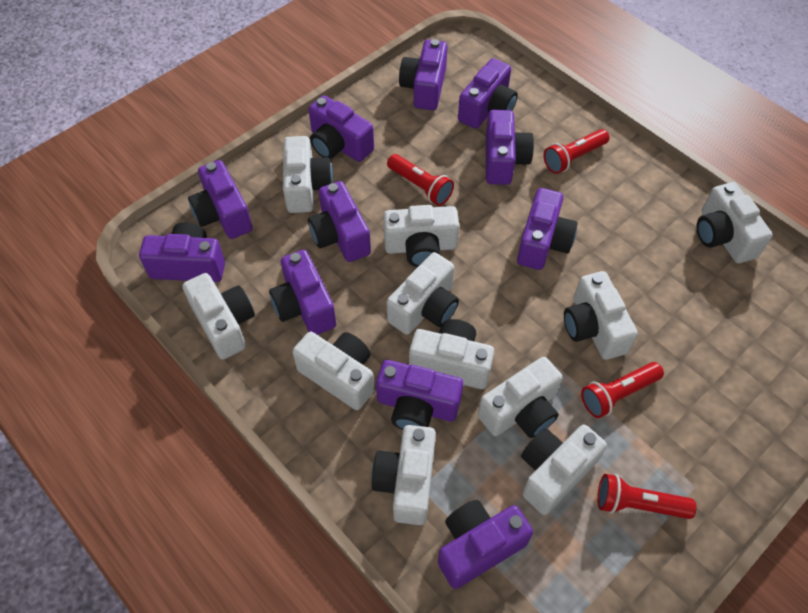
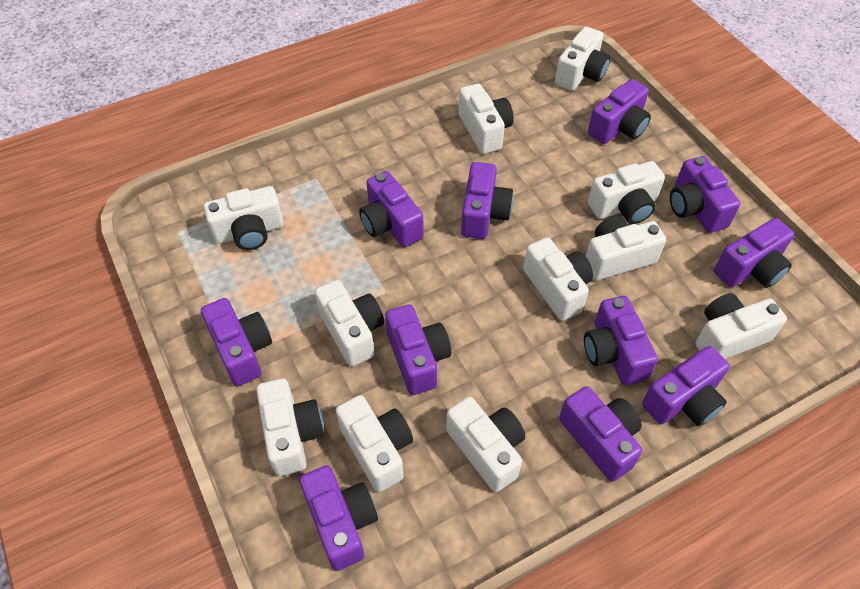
red flashlight: 4 -> 0

